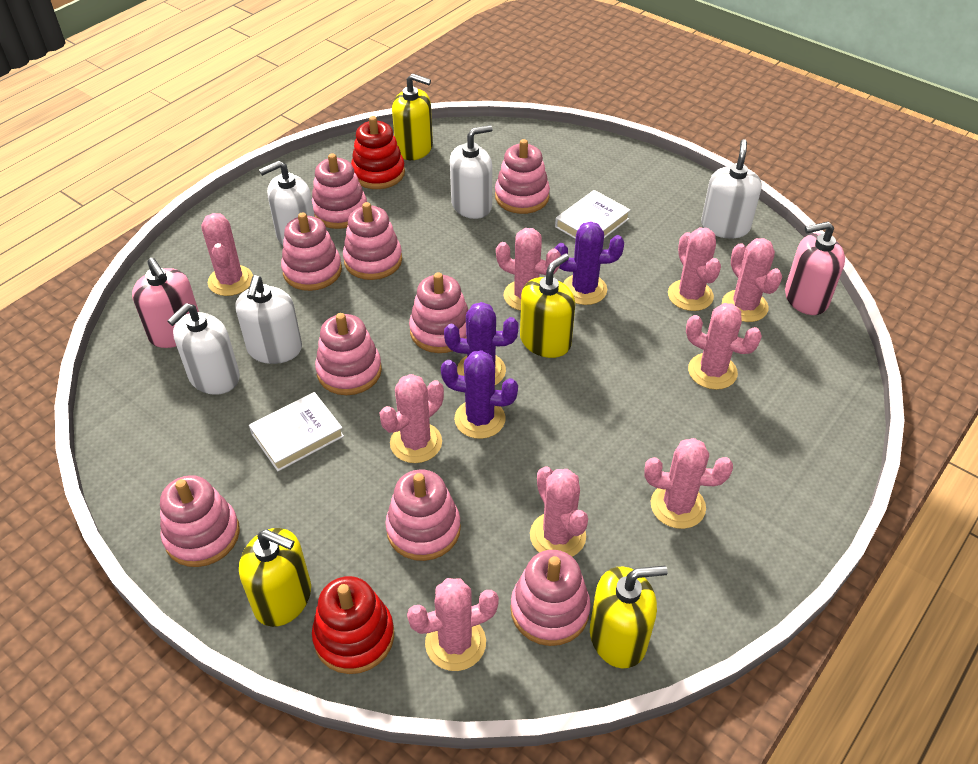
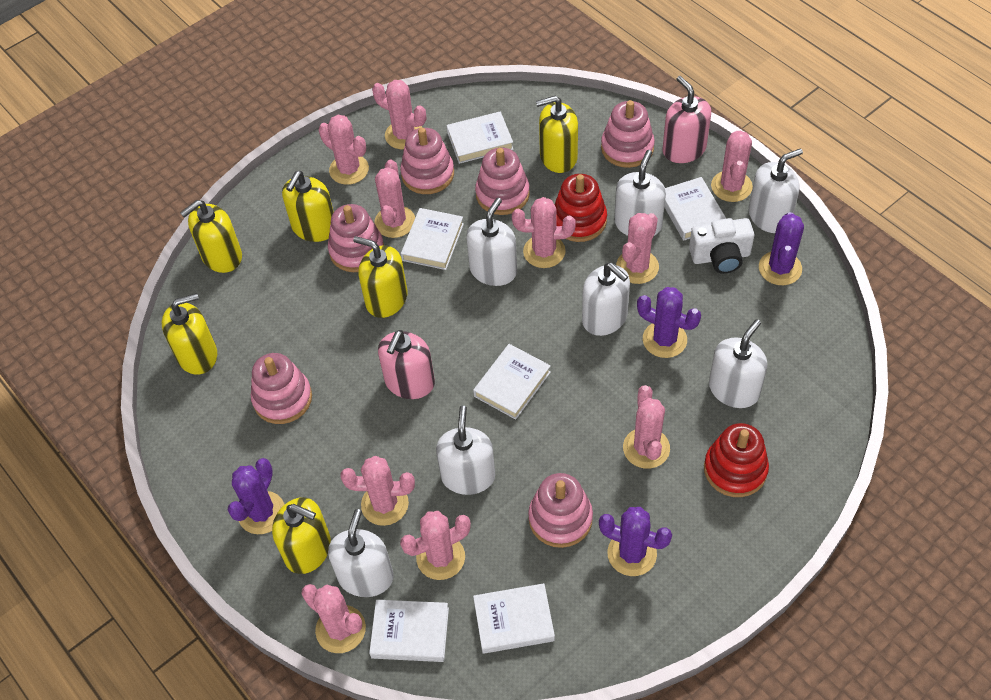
pink cactus: 9 -> 10
pink stacking toy: 9 -> 6
purple cactus: 3 -> 4
white book: 2 -> 6
white camera: 0 -> 1
white soap dispenser: 5 -> 7
yellow soap dispenser: 4 -> 6

